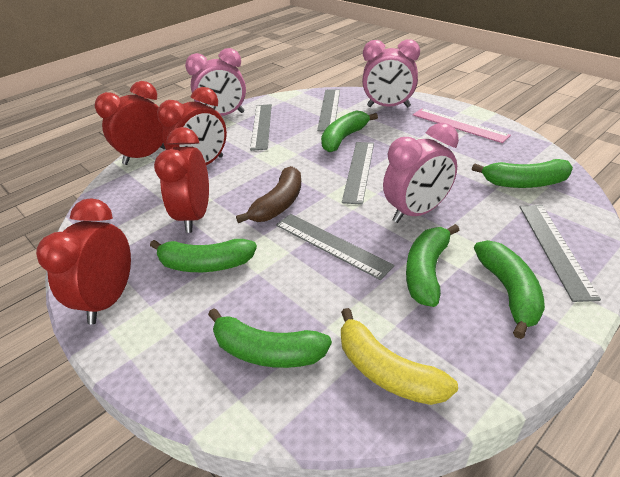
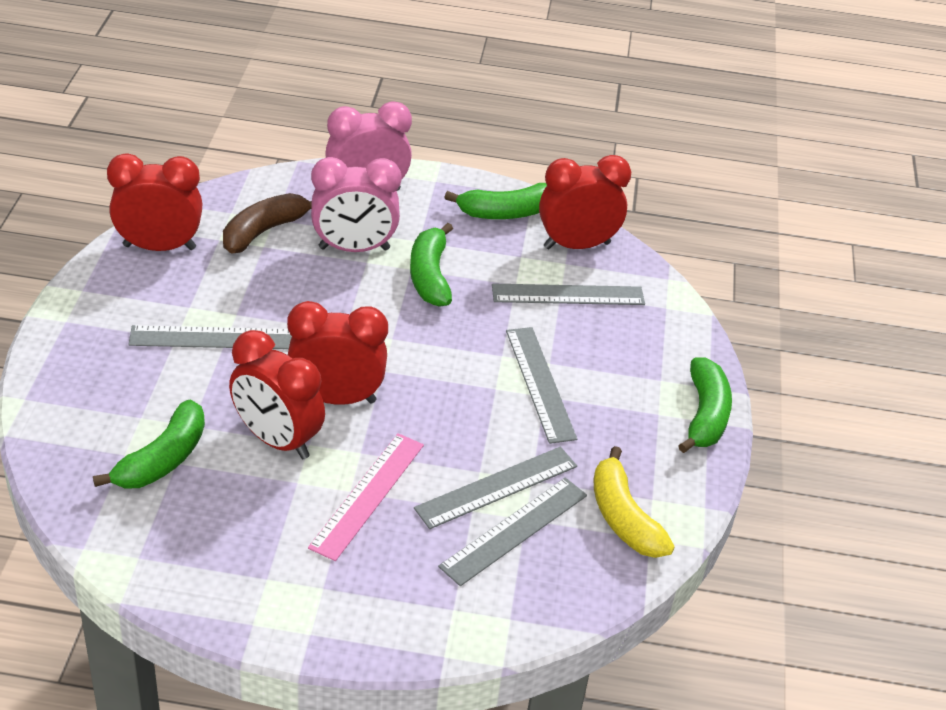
green banana: 6 -> 4
pink clock: 3 -> 2

